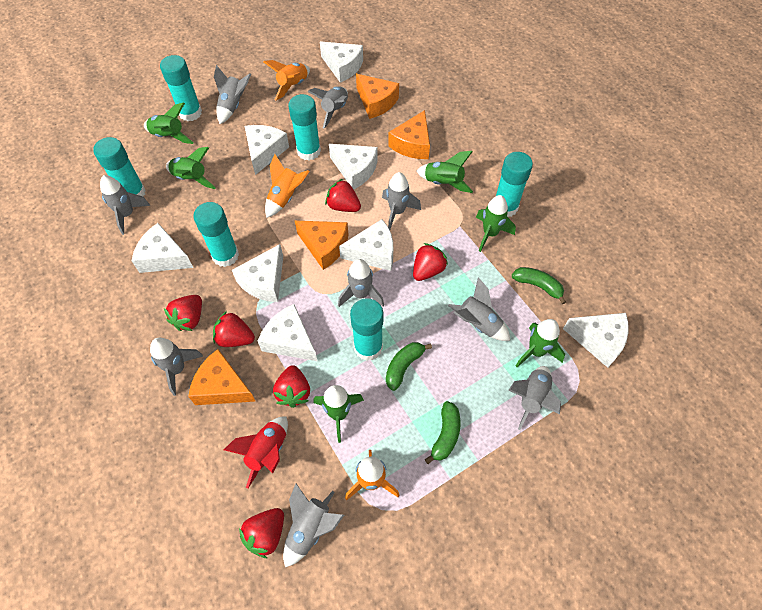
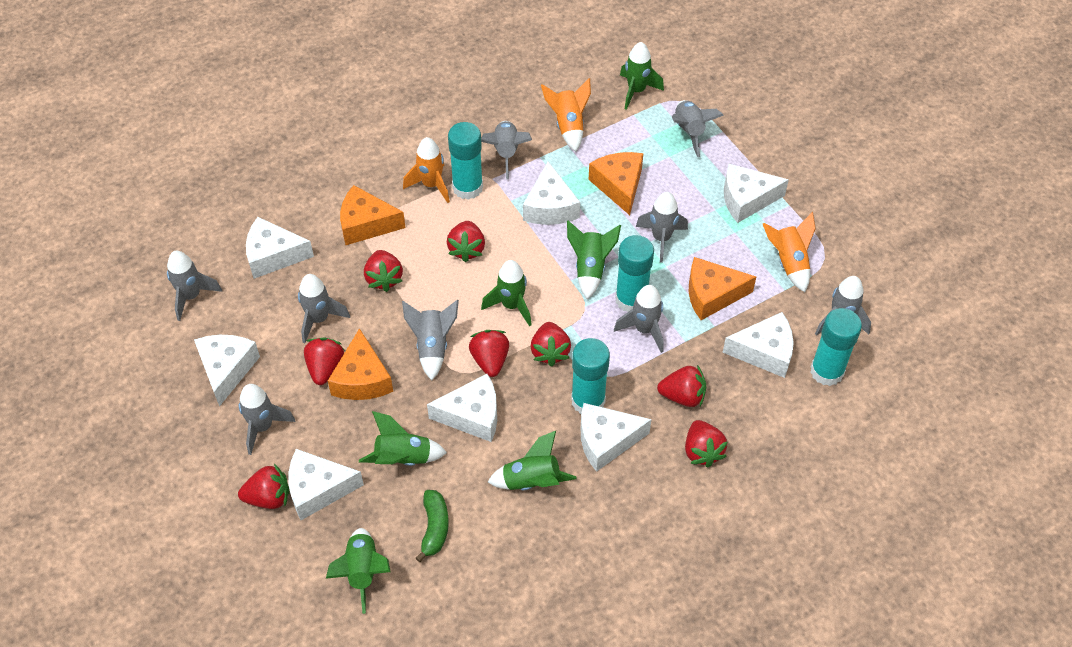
green banana: 3 -> 1
red rocket: 1 -> 0
red strawberry: 6 -> 8
turquoise glue stick: 6 -> 4

